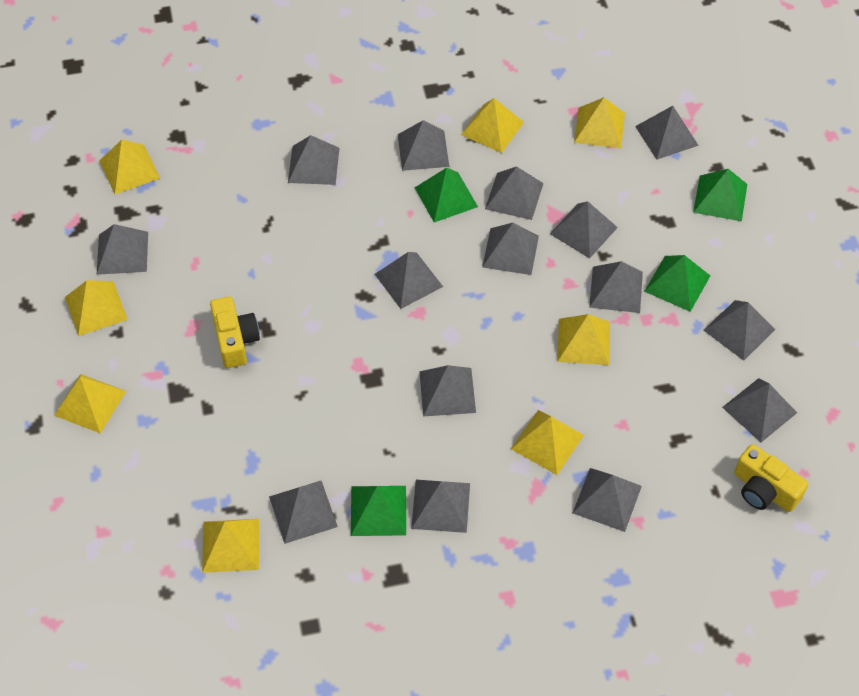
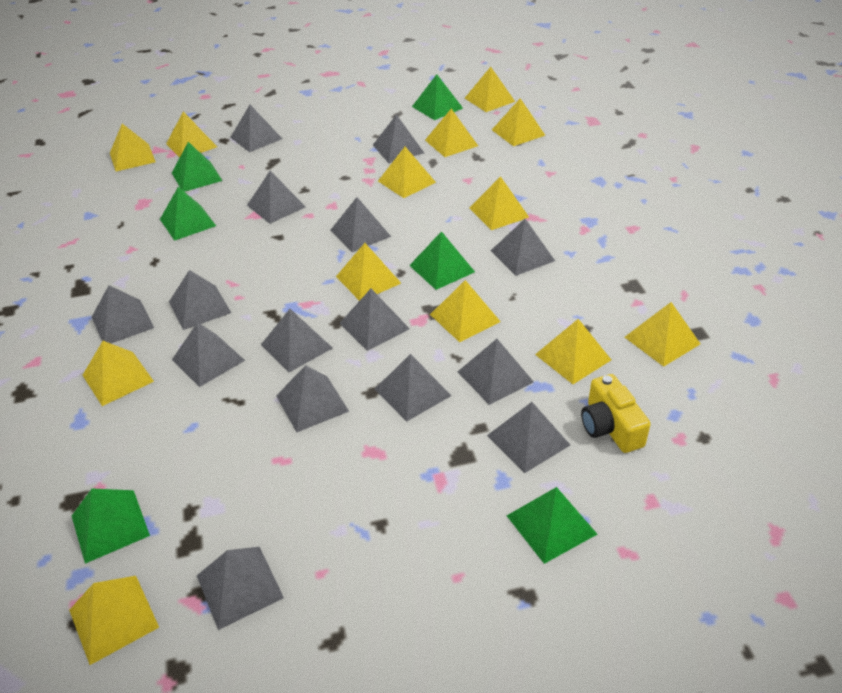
green pyramid: 4 -> 6
yellow camera: 2 -> 1
yellow pyramid: 8 -> 13

